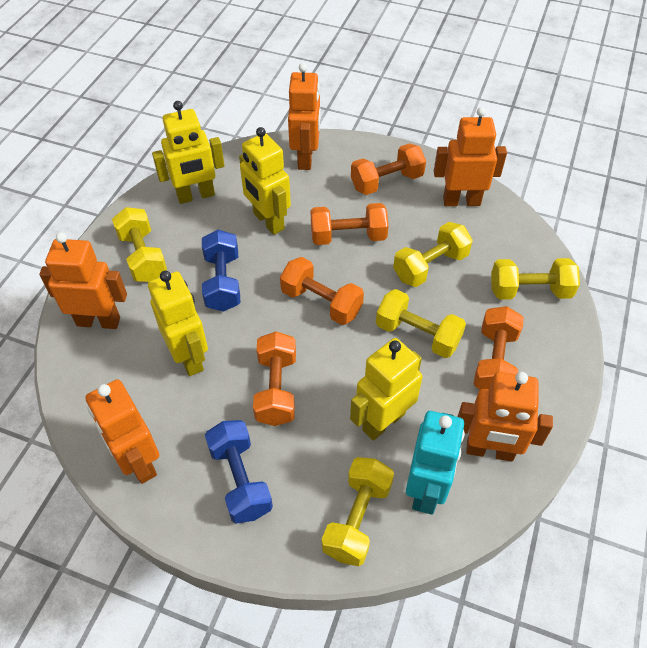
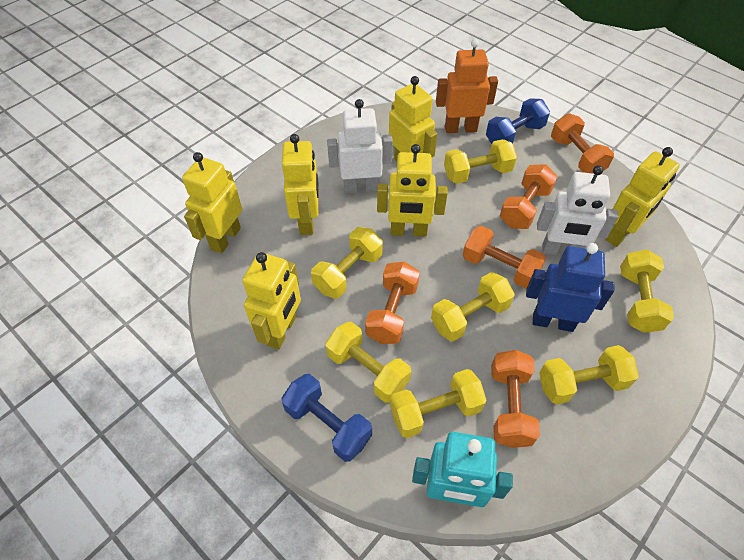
blue robot: 0 -> 1
orange robot: 5 -> 1
white robot: 0 -> 2
yellow dumbbell: 5 -> 7
yellow robot: 4 -> 6

